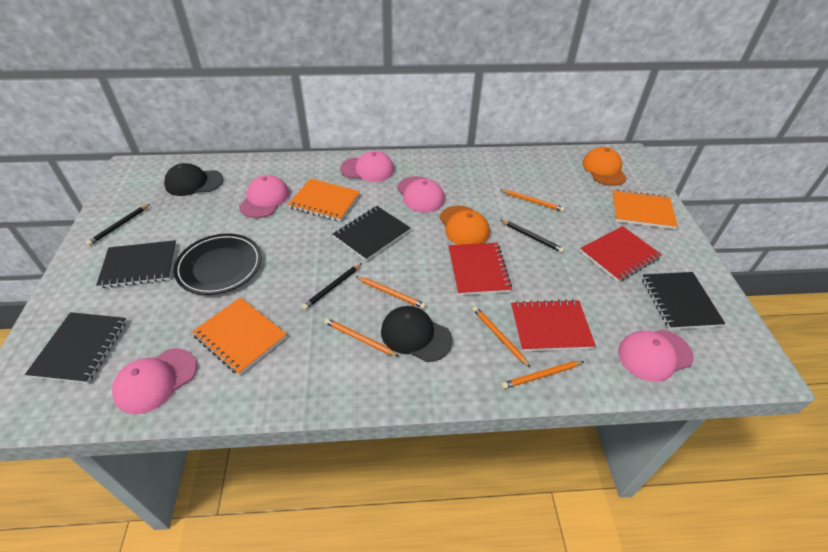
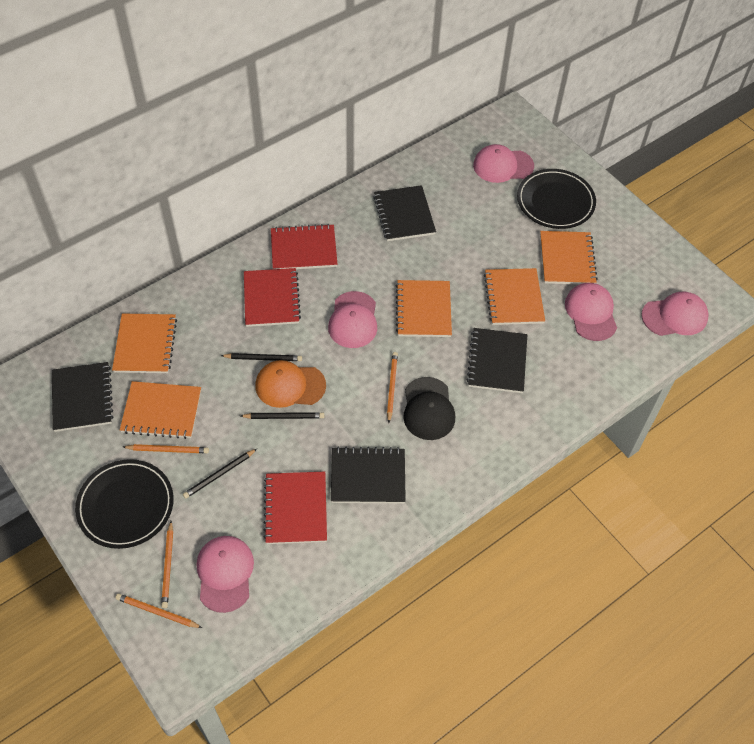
black cap: 2 -> 1
black plate: 1 -> 2
orange cap: 2 -> 1
orange notebook: 3 -> 5
orange pencil: 5 -> 4

